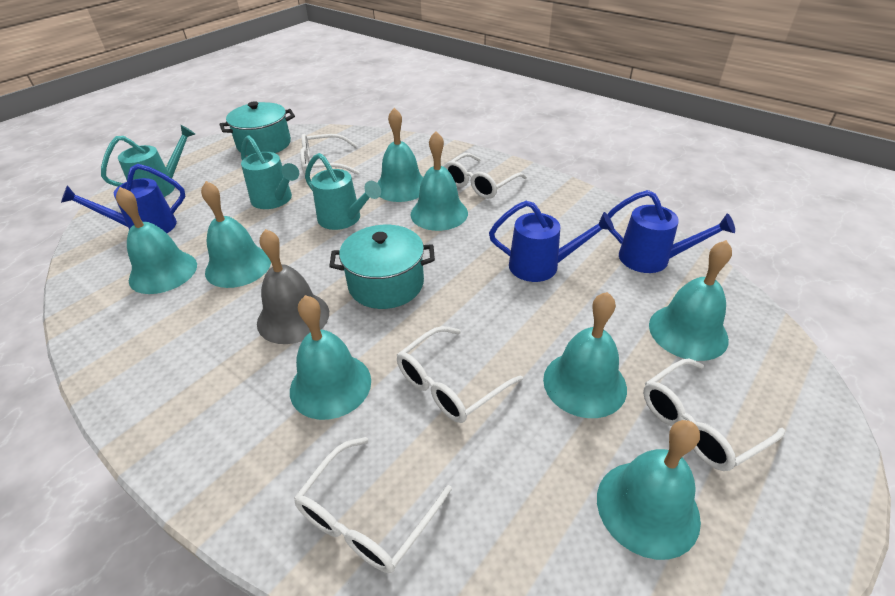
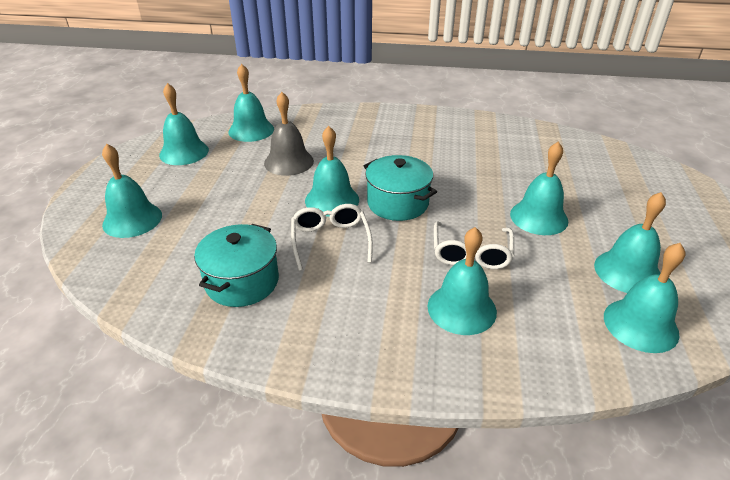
blue watering can: 3 -> 0
turquoise watering can: 3 -> 0
white glasses: 5 -> 2

